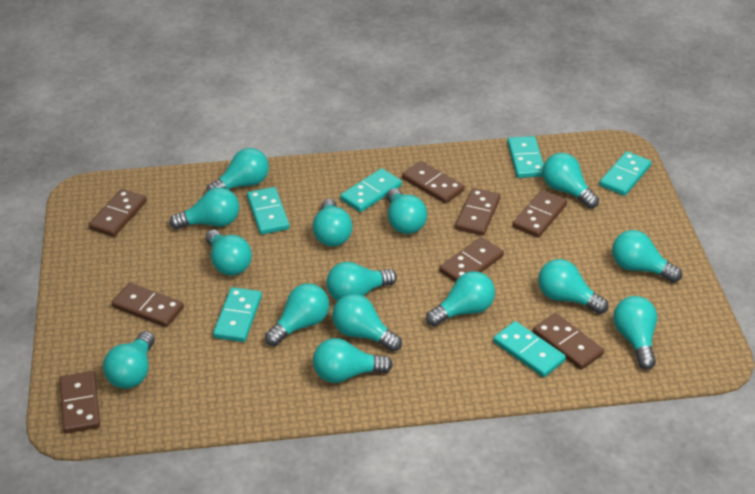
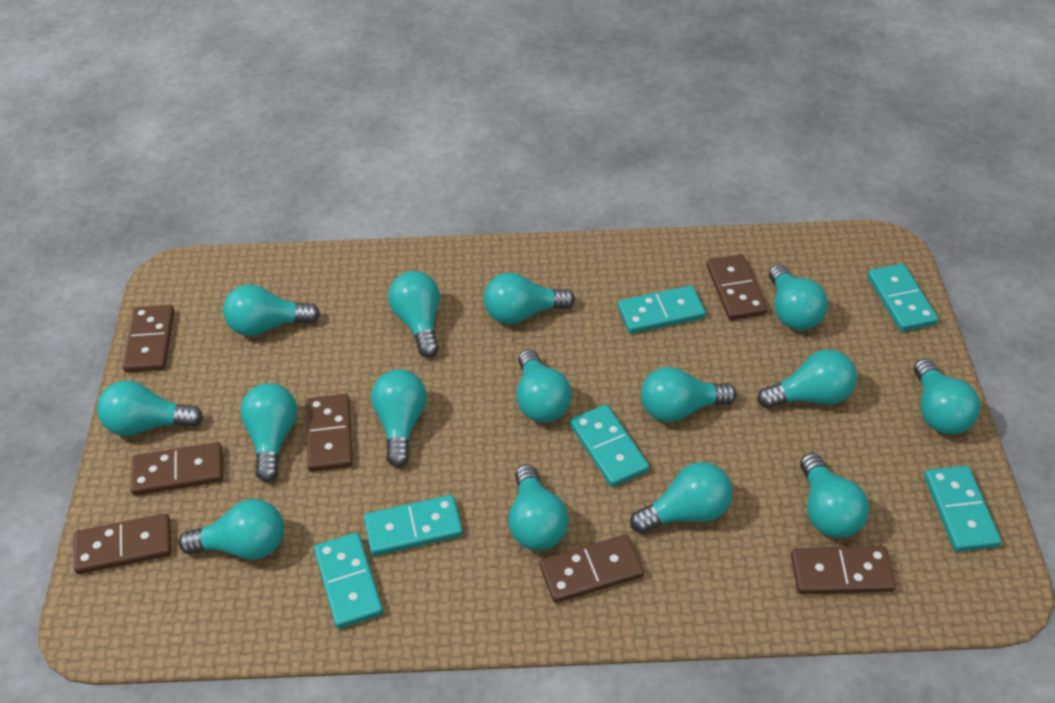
brown domino: 8 -> 7

